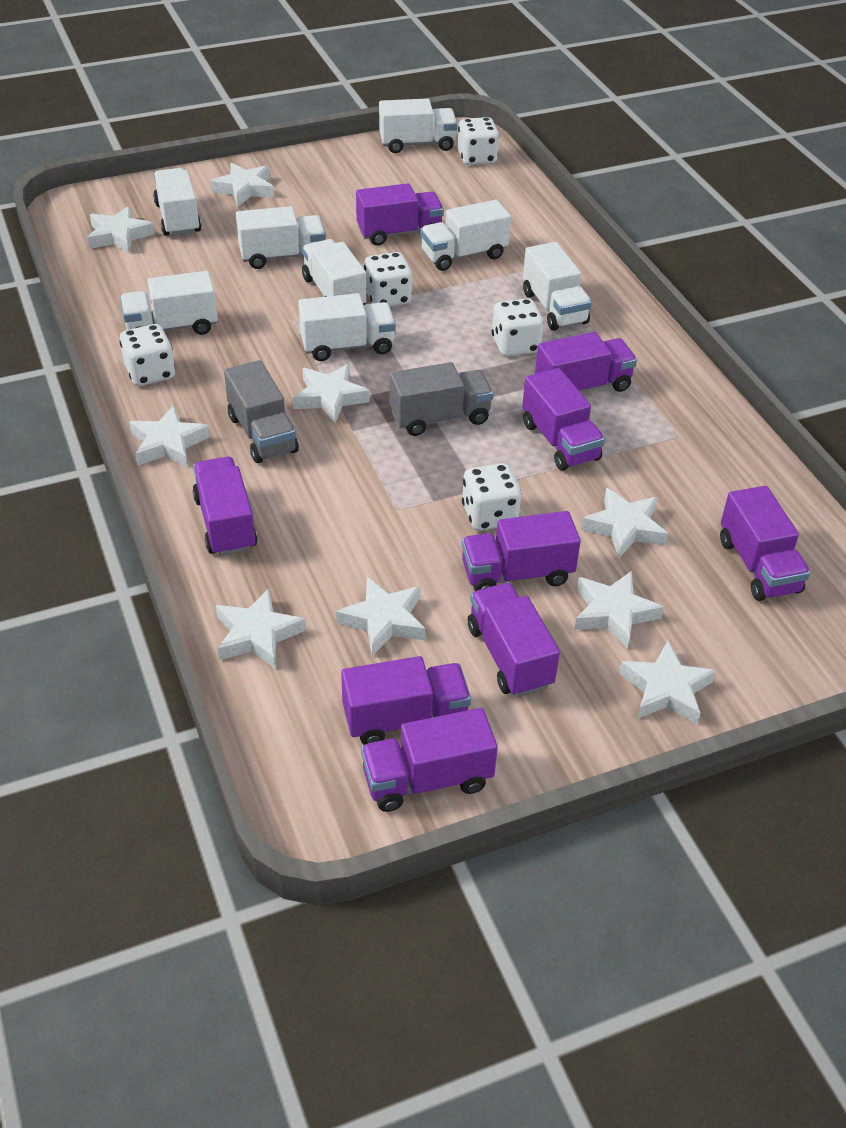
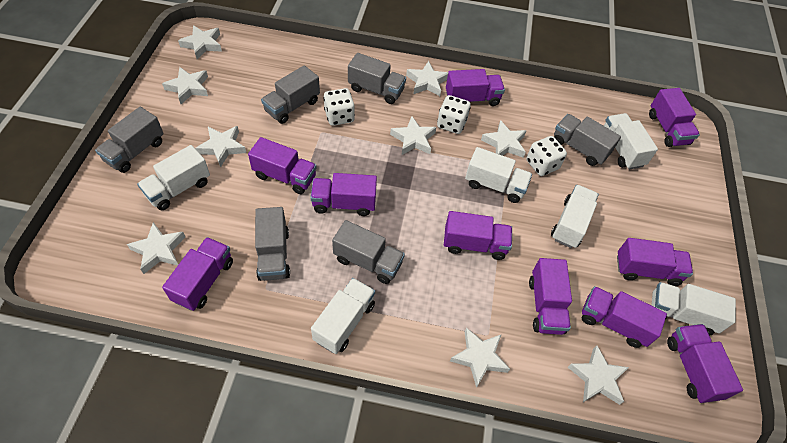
grey truck: 2 -> 6
purple truck: 9 -> 10
white dice: 5 -> 3
white truck: 8 -> 6

